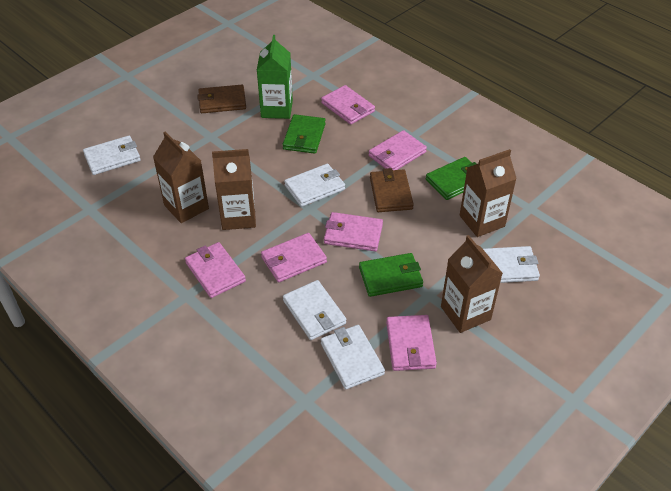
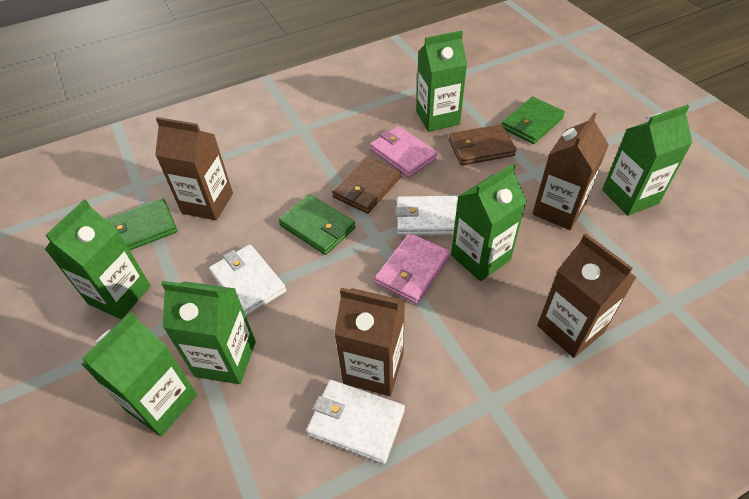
green carton: 1 -> 6
pink wallet: 6 -> 2
white wallet: 5 -> 3

